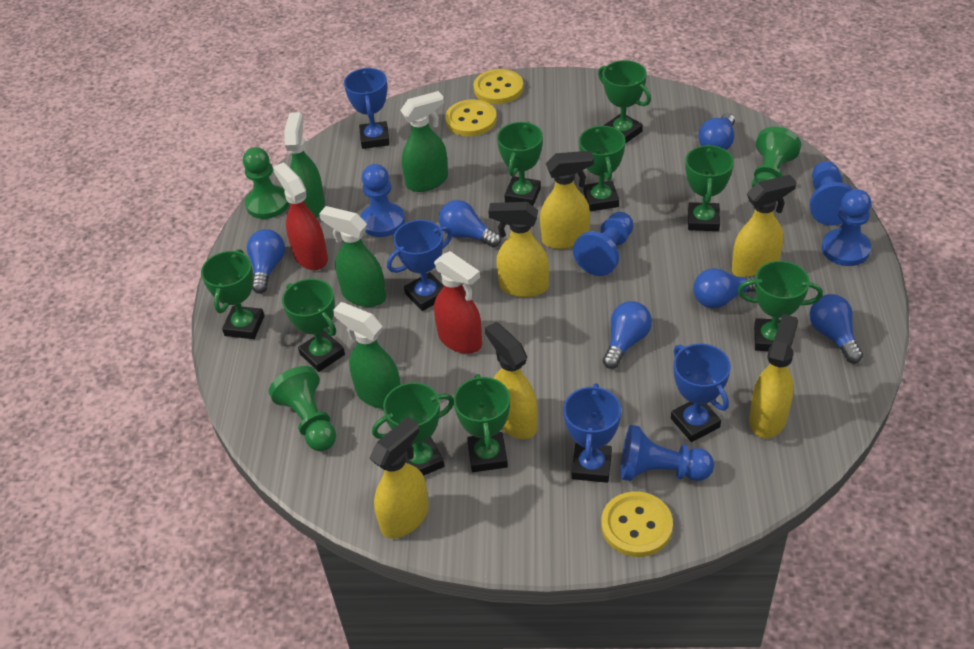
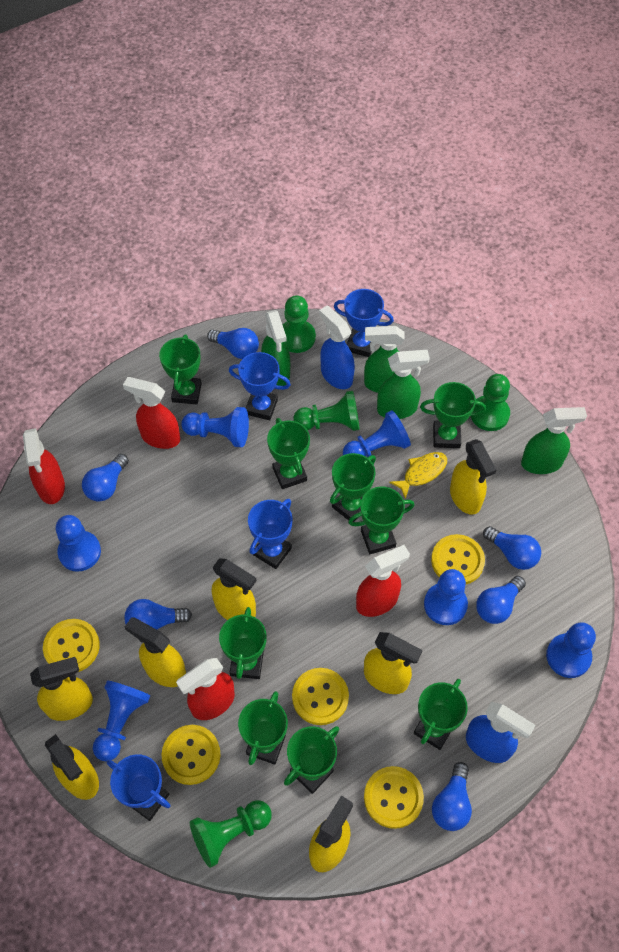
blue pawn: 5 -> 6
blue spray bottle: 0 -> 2
green pawn: 3 -> 4
red spray bottle: 2 -> 4
yellow button: 3 -> 5
yellow fish: 0 -> 1
yellow spray bottle: 6 -> 7

